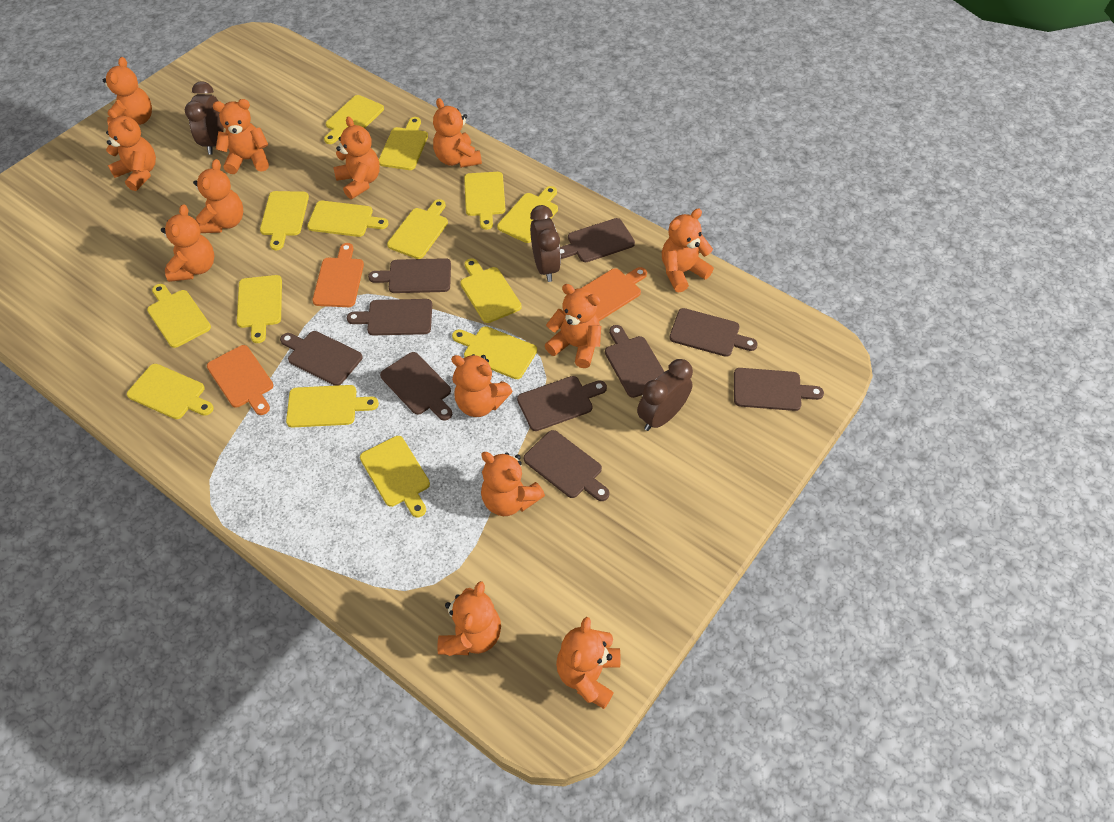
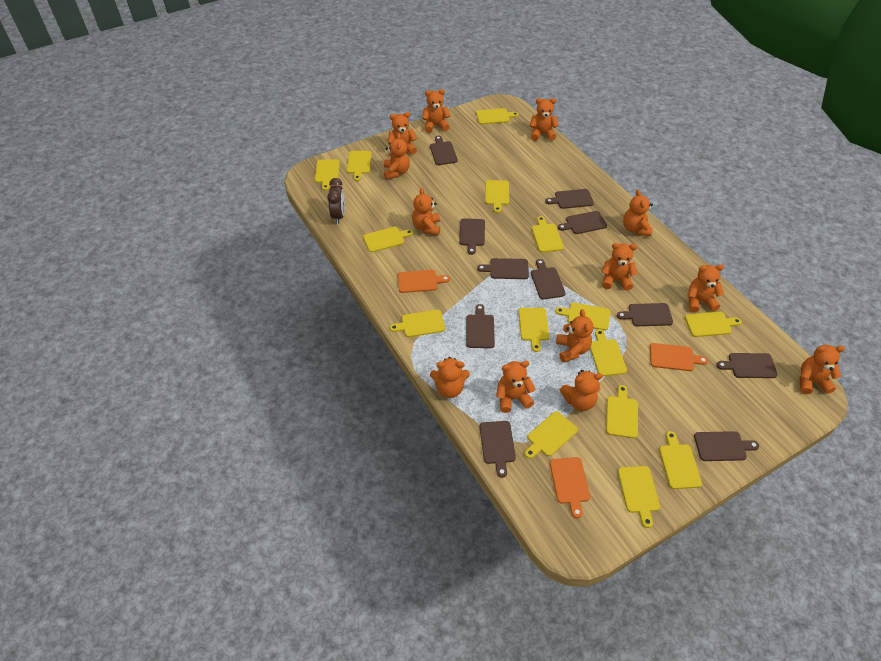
brown clock: 3 -> 1
brown cutting board: 10 -> 11
yellow cutting board: 14 -> 15

